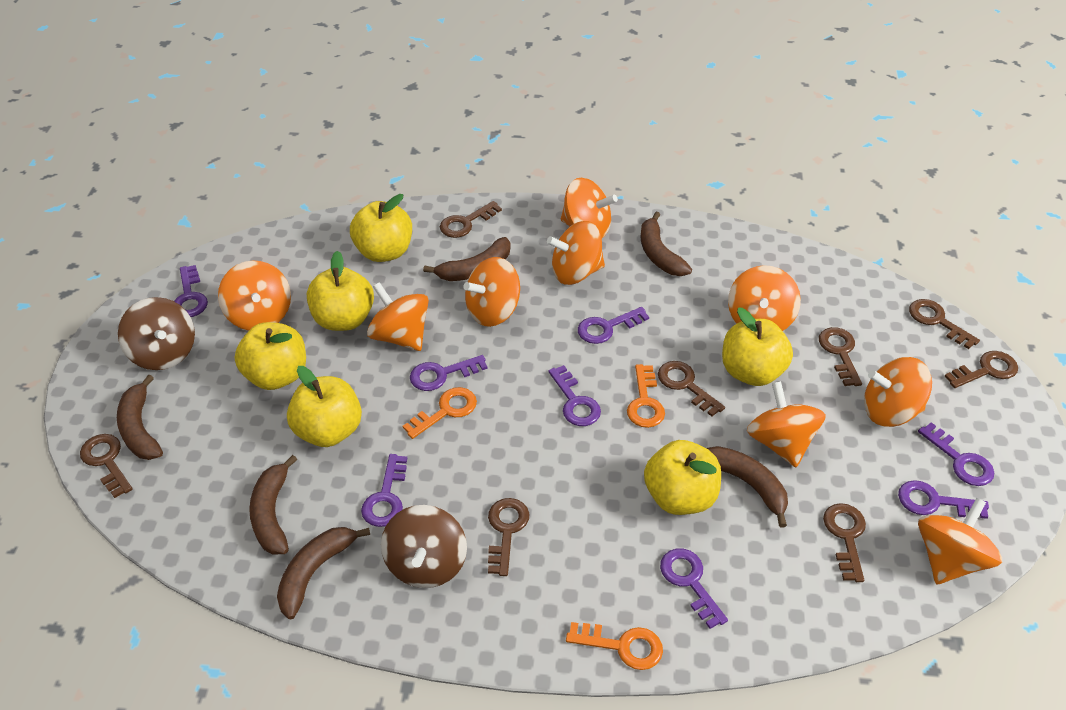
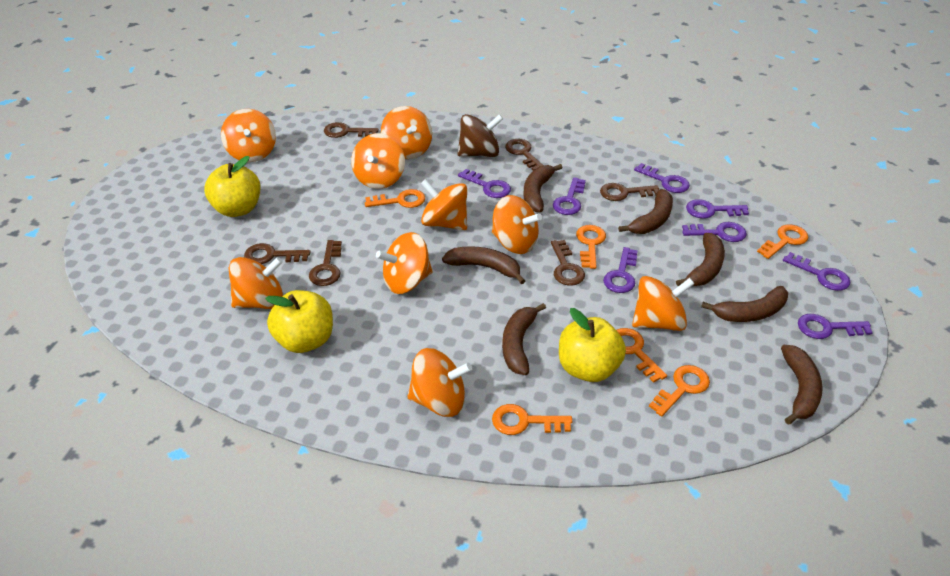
brown banana: 6 -> 7
brown key: 8 -> 6
brown spinning top: 2 -> 1
orange key: 3 -> 6
yellow apple: 6 -> 3

